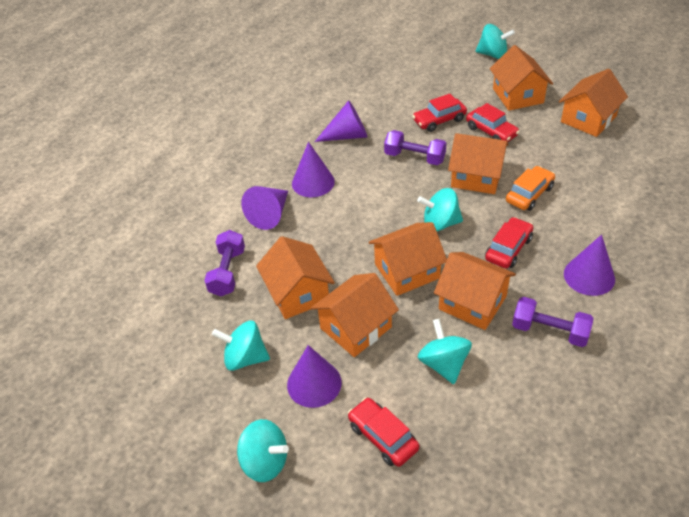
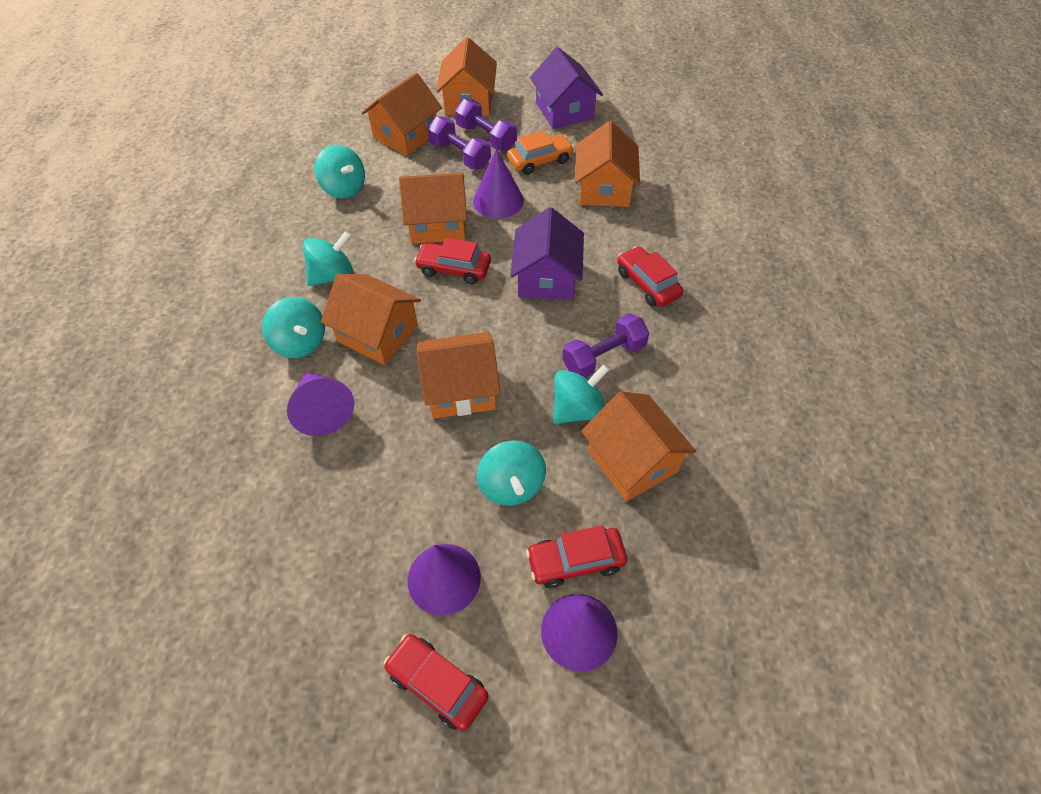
purple cone: 5 -> 4
purple house: 0 -> 2

